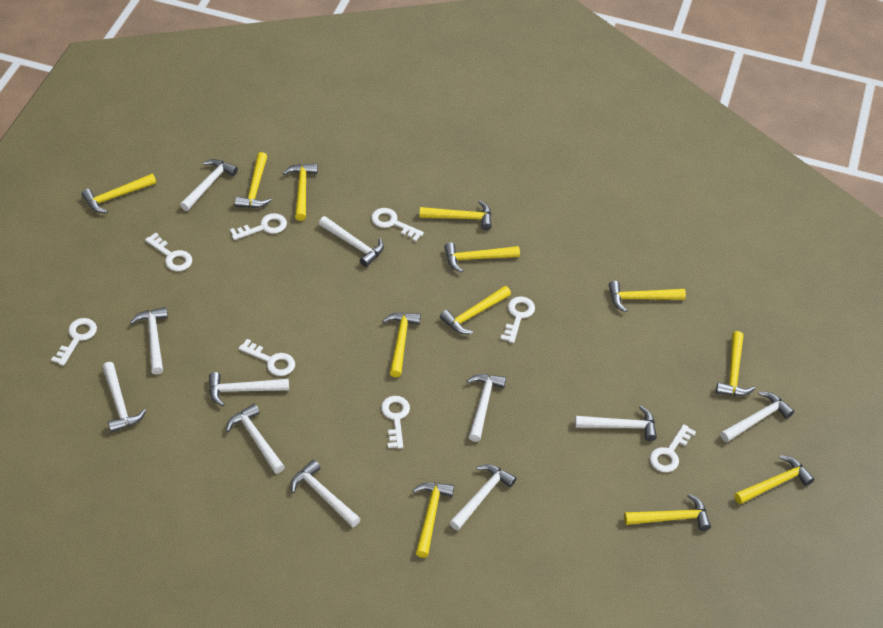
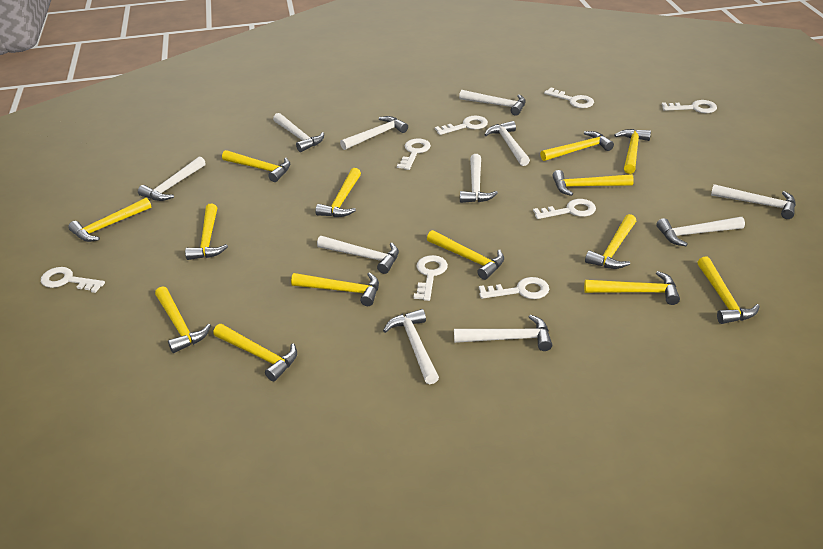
yellow hammer: 12 -> 14

